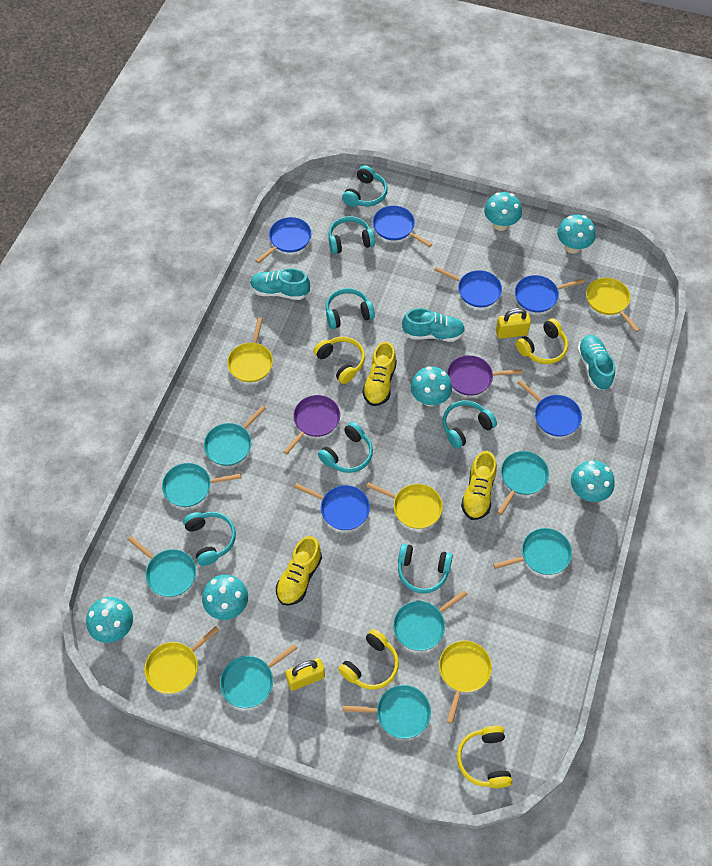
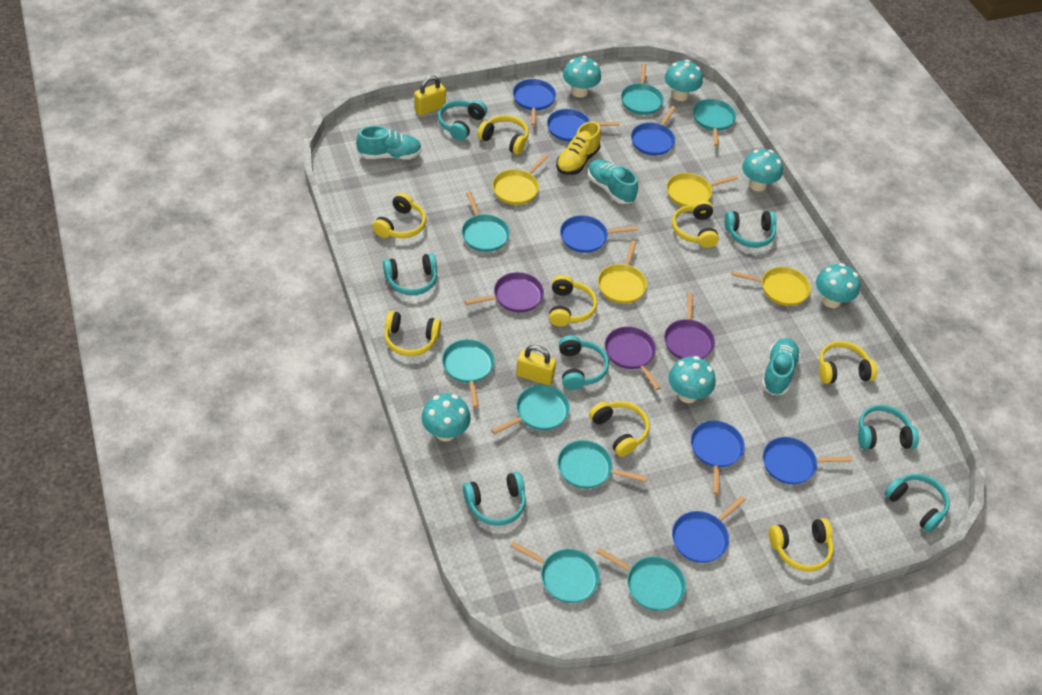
blue pan: 6 -> 7
purple pan: 2 -> 3
yellow headphones: 4 -> 8
yellow pan: 5 -> 4
yellow shoe: 3 -> 1

